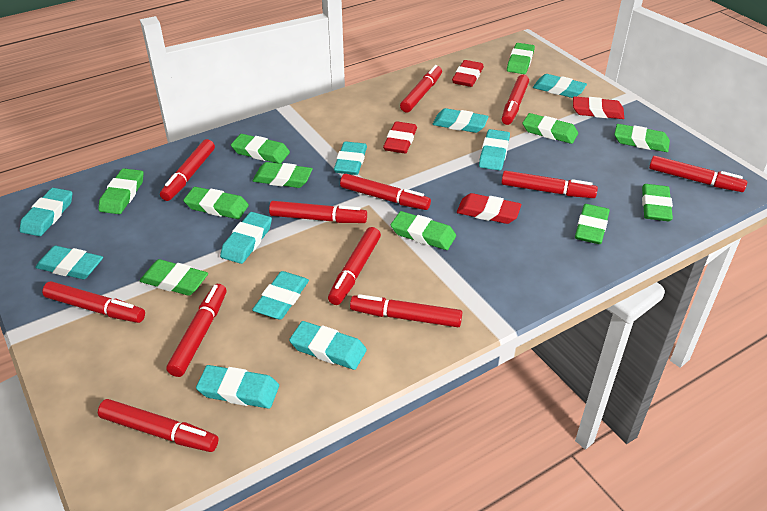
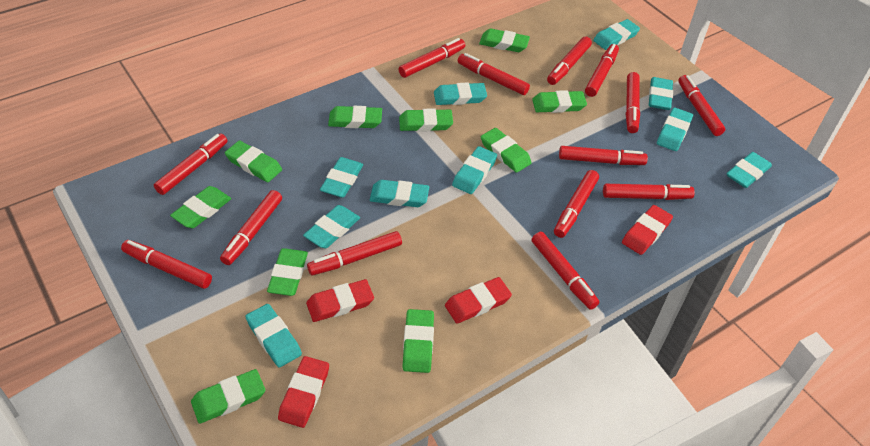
green eraser: 11 -> 10
red marker: 12 -> 14

